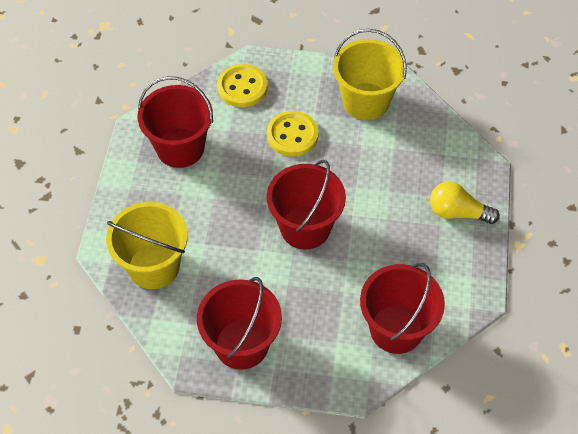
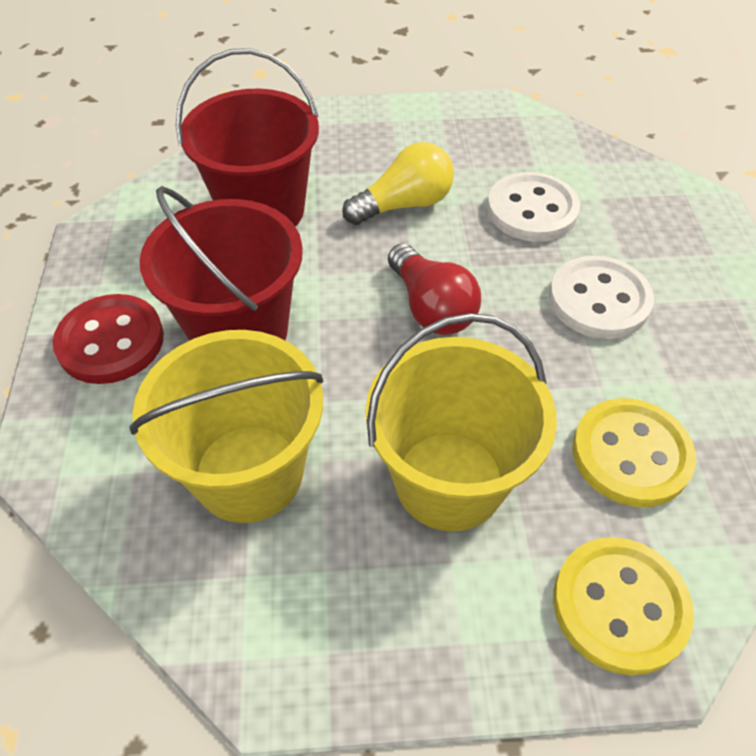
red bucket: 4 -> 2
red button: 0 -> 1
red light bulb: 0 -> 1
white button: 0 -> 2

